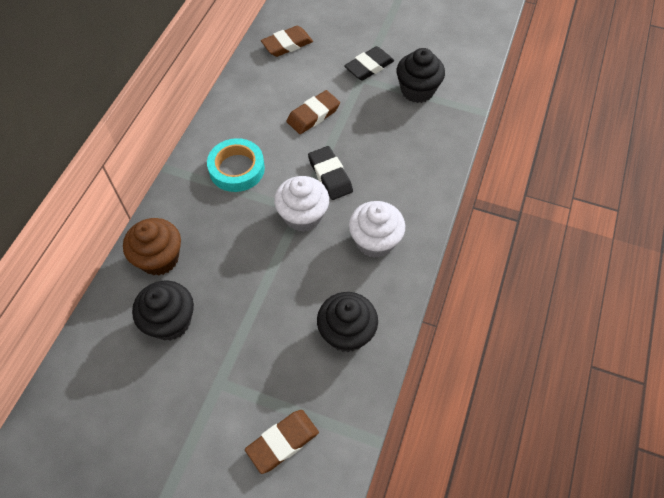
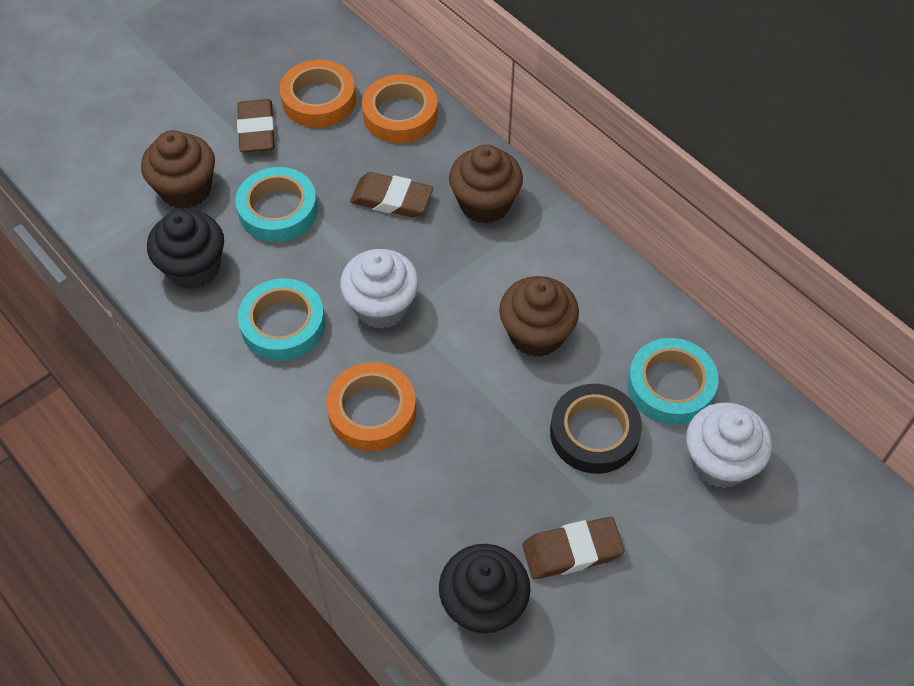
black cupcake: 3 -> 2
black eraser: 2 -> 0
black tape: 0 -> 1
brown cupcake: 1 -> 3
orange tape: 0 -> 3
turquoise tape: 1 -> 3

